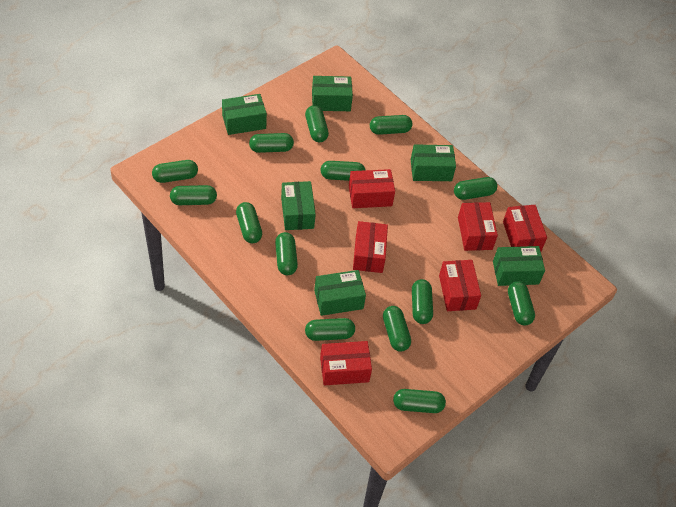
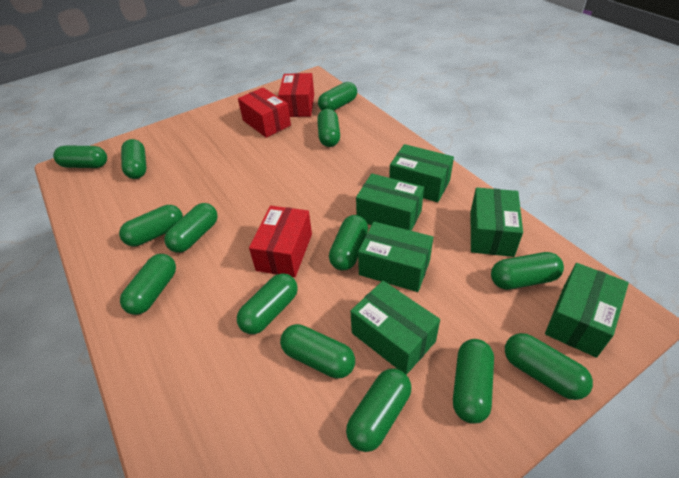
red box: 6 -> 3

